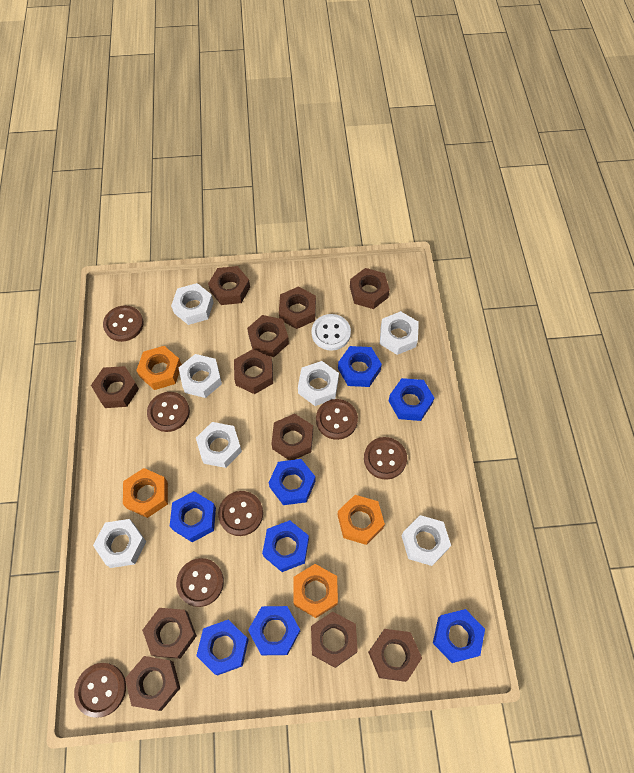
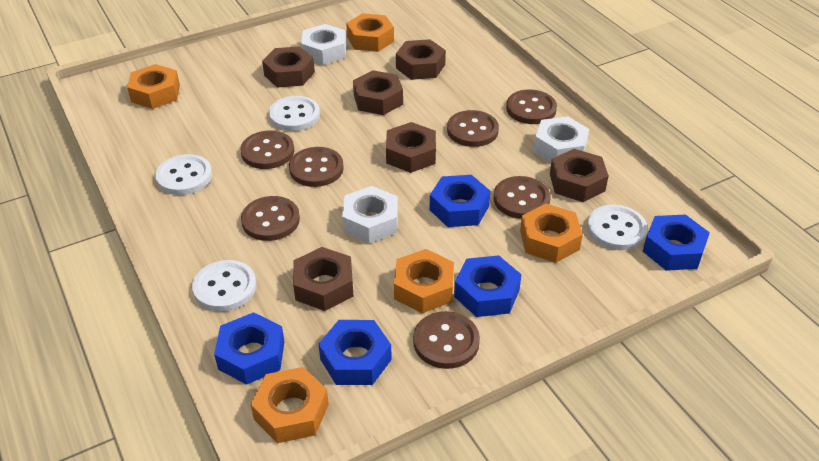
blue nut: 8 -> 5
brown nut: 11 -> 6
orange nut: 4 -> 5
white button: 1 -> 4
white nut: 7 -> 3

